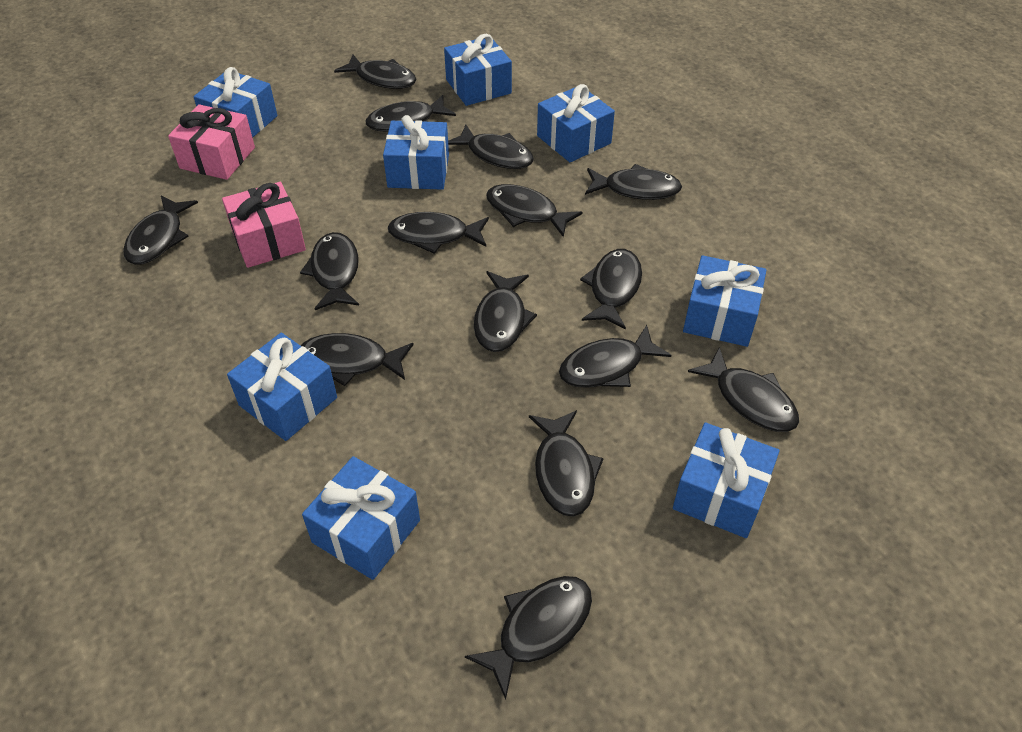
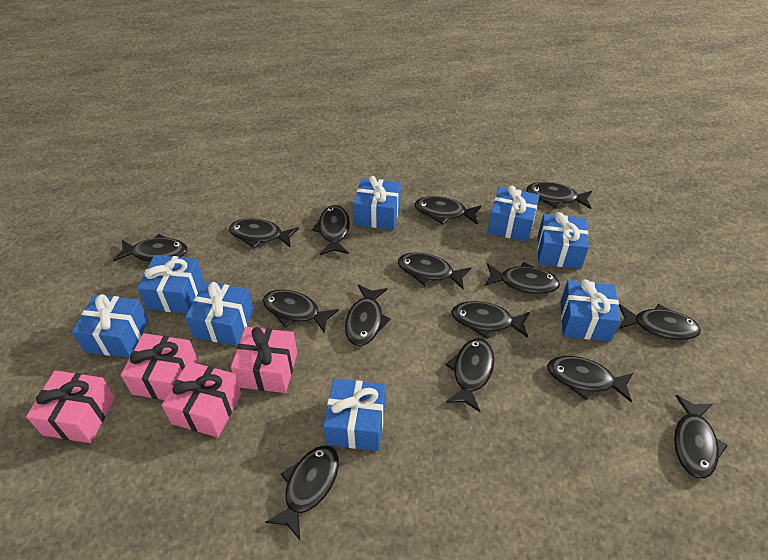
pink gift: 2 -> 4

